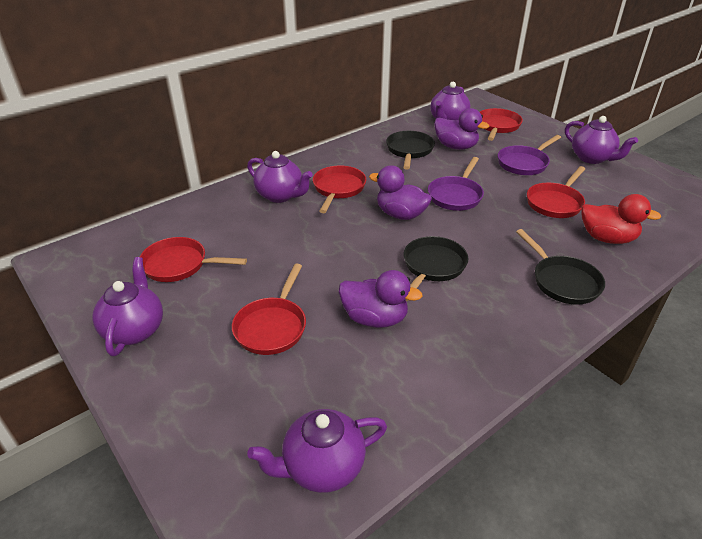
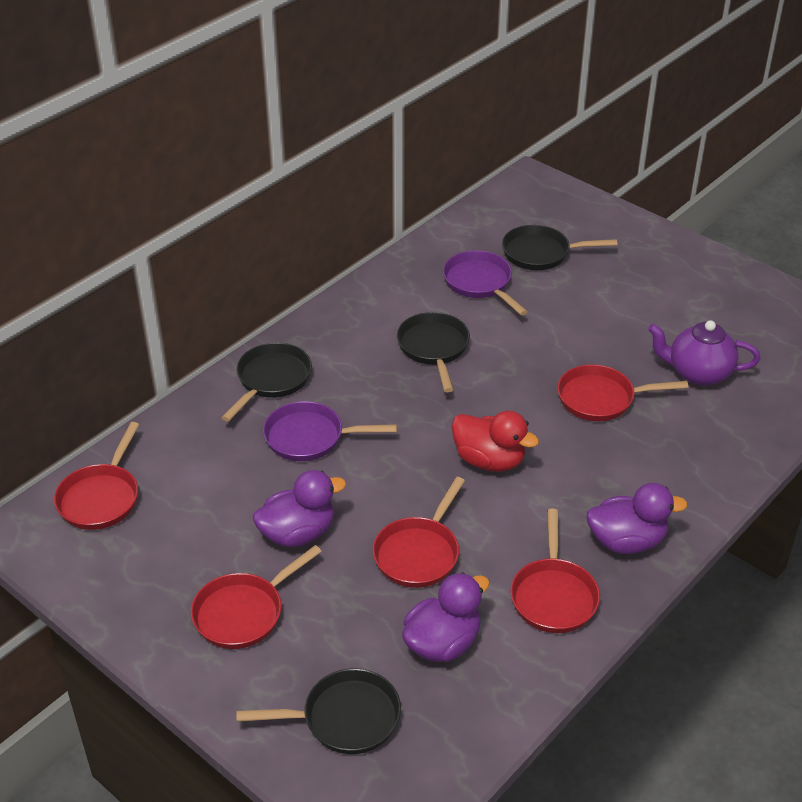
black pan: 3 -> 4
purple teapot: 5 -> 1

